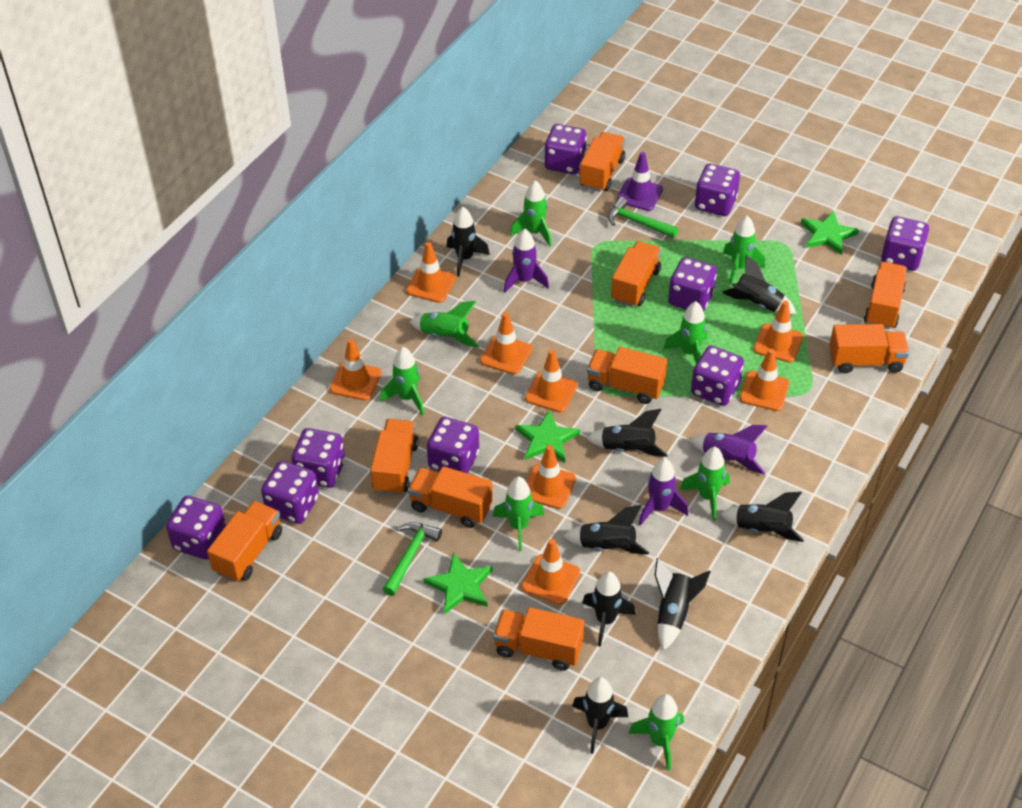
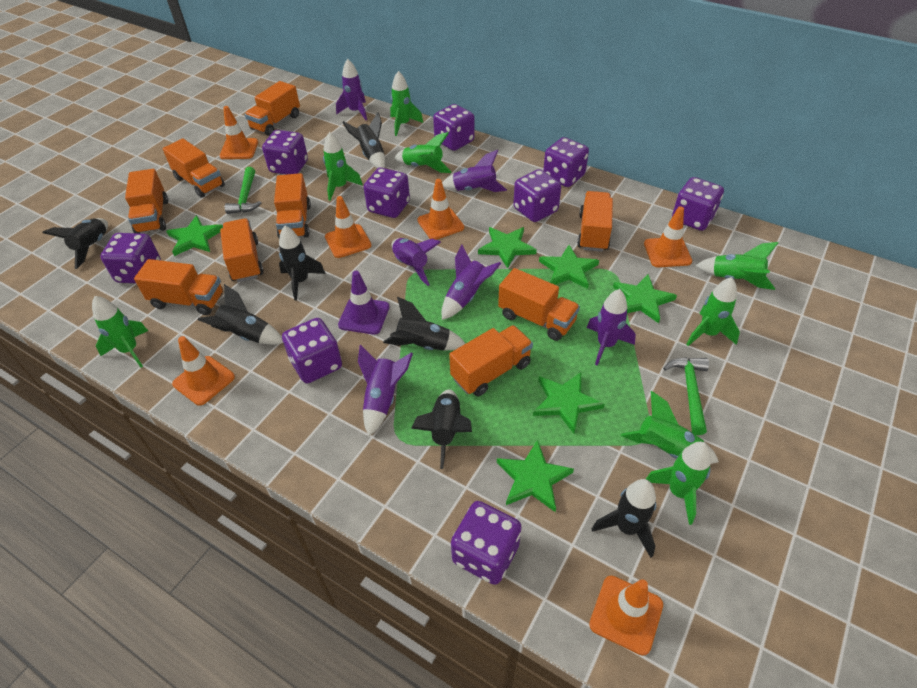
black rocket: 8 -> 7
green star: 3 -> 6
orange traffic cone: 8 -> 6
purple rocket: 3 -> 6

